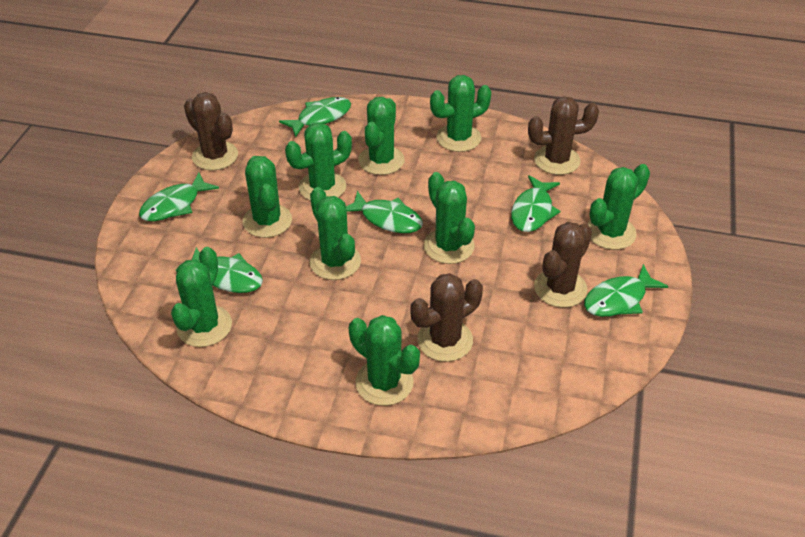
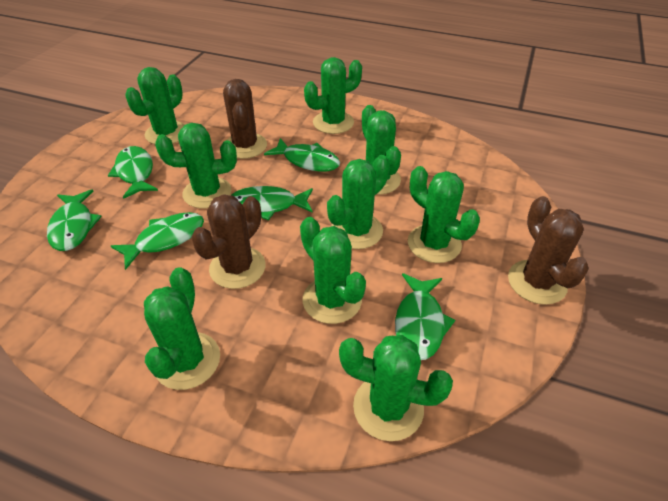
brown cactus: 4 -> 3

